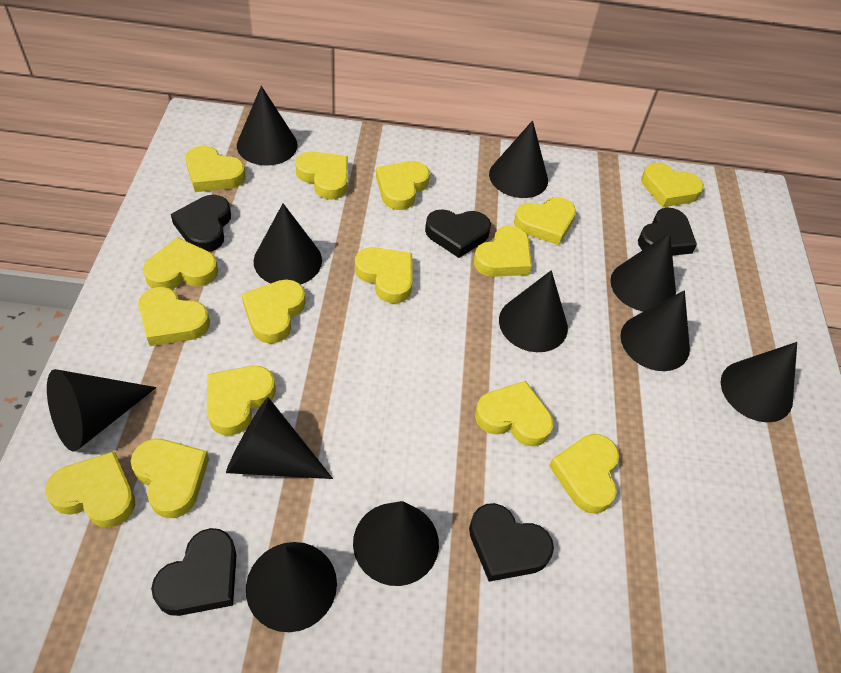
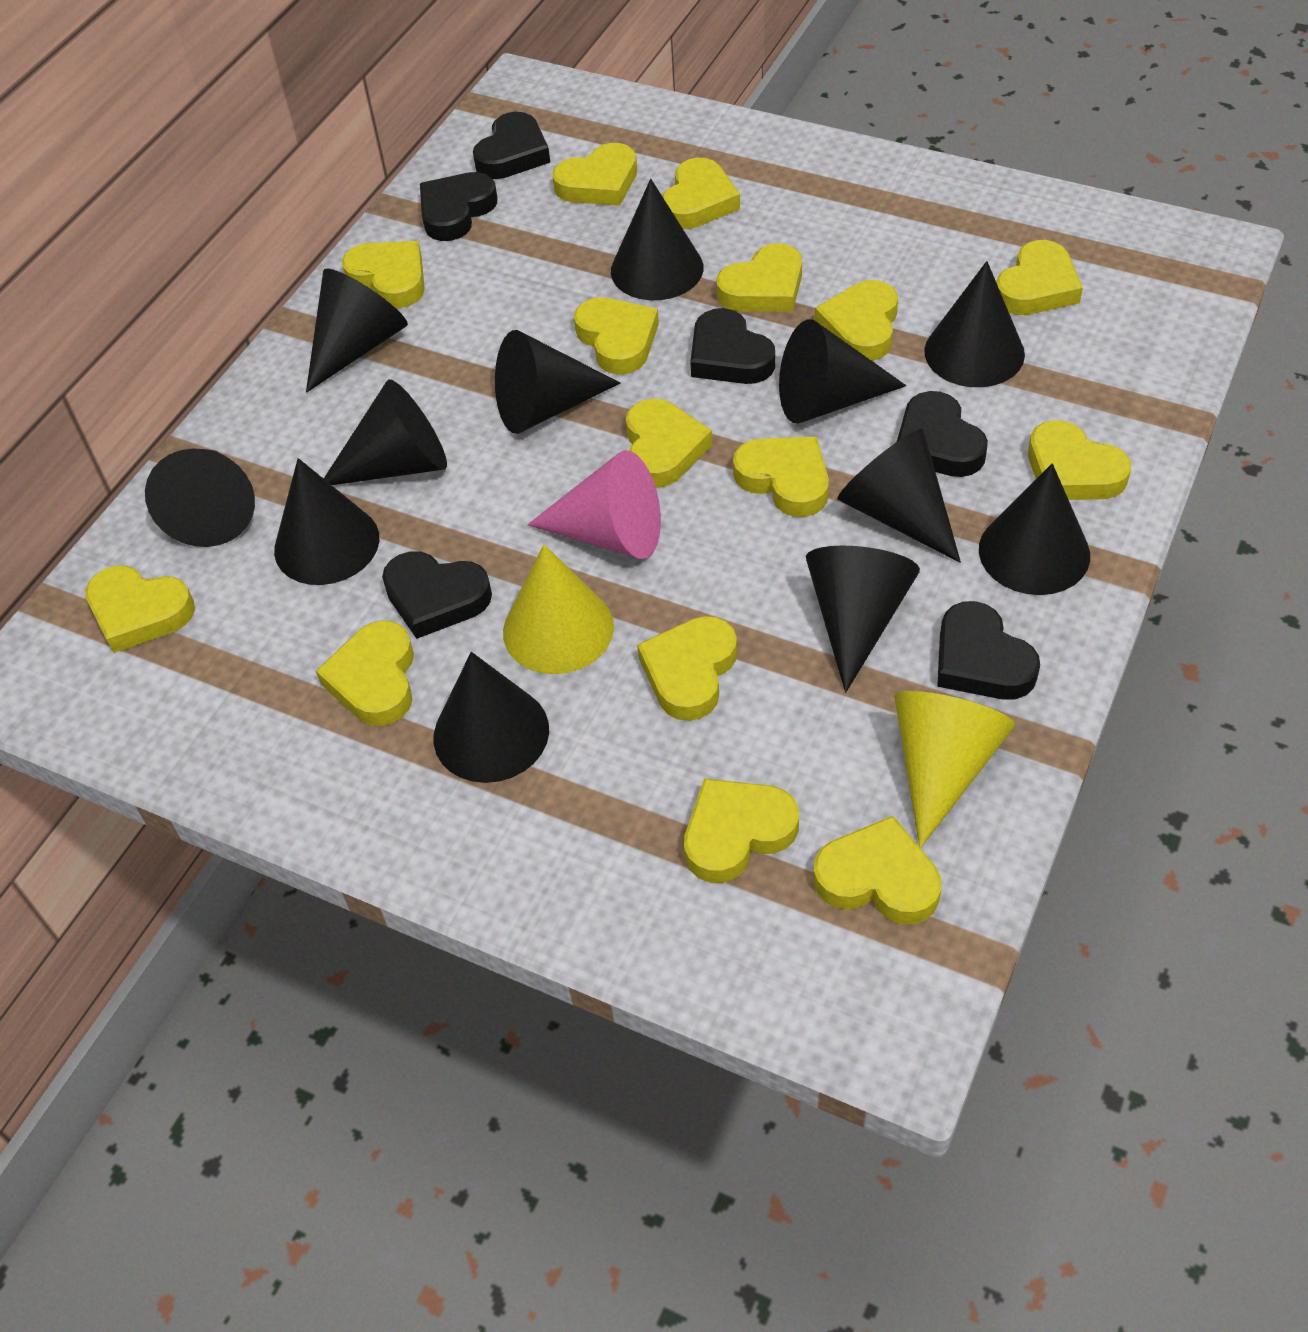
black cone: 11 -> 12
black heart: 5 -> 6
pink cone: 0 -> 1
yellow cone: 0 -> 2

